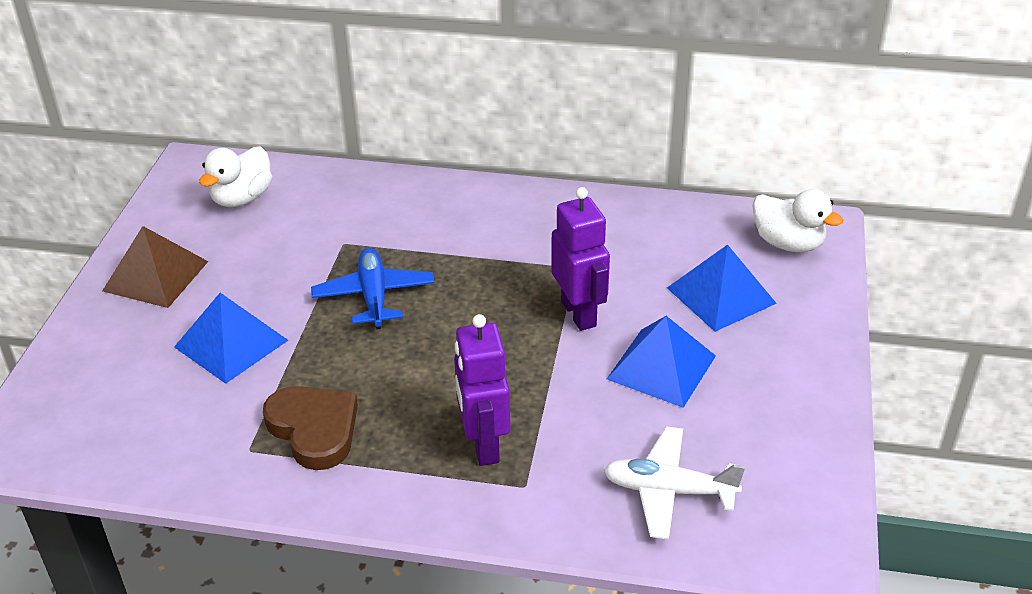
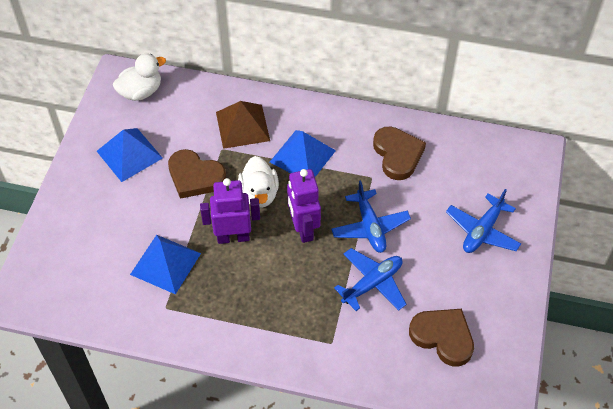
blue plane: 1 -> 3
brown heart: 1 -> 3
white plane: 1 -> 0

